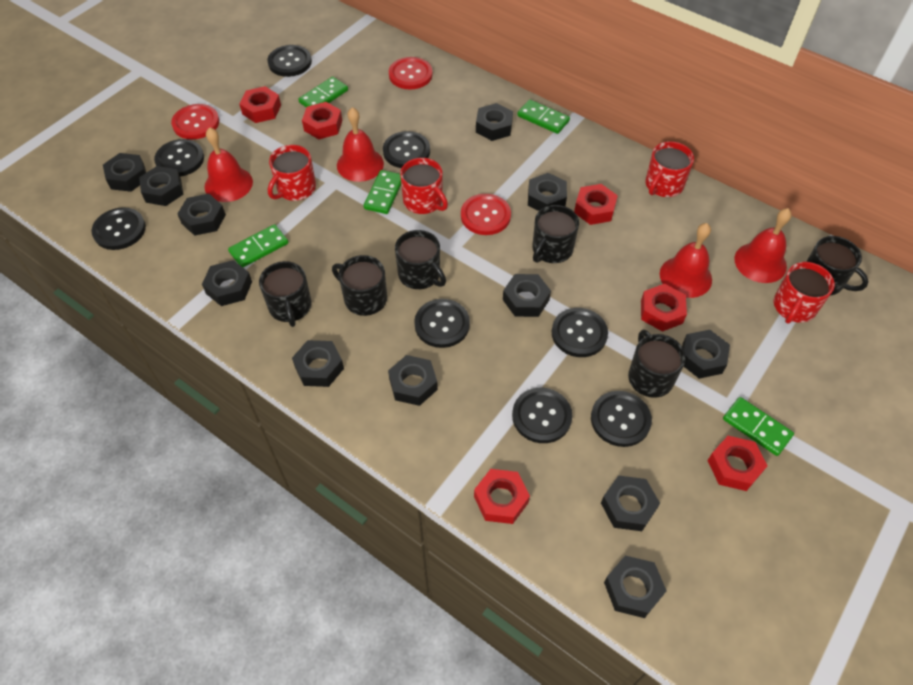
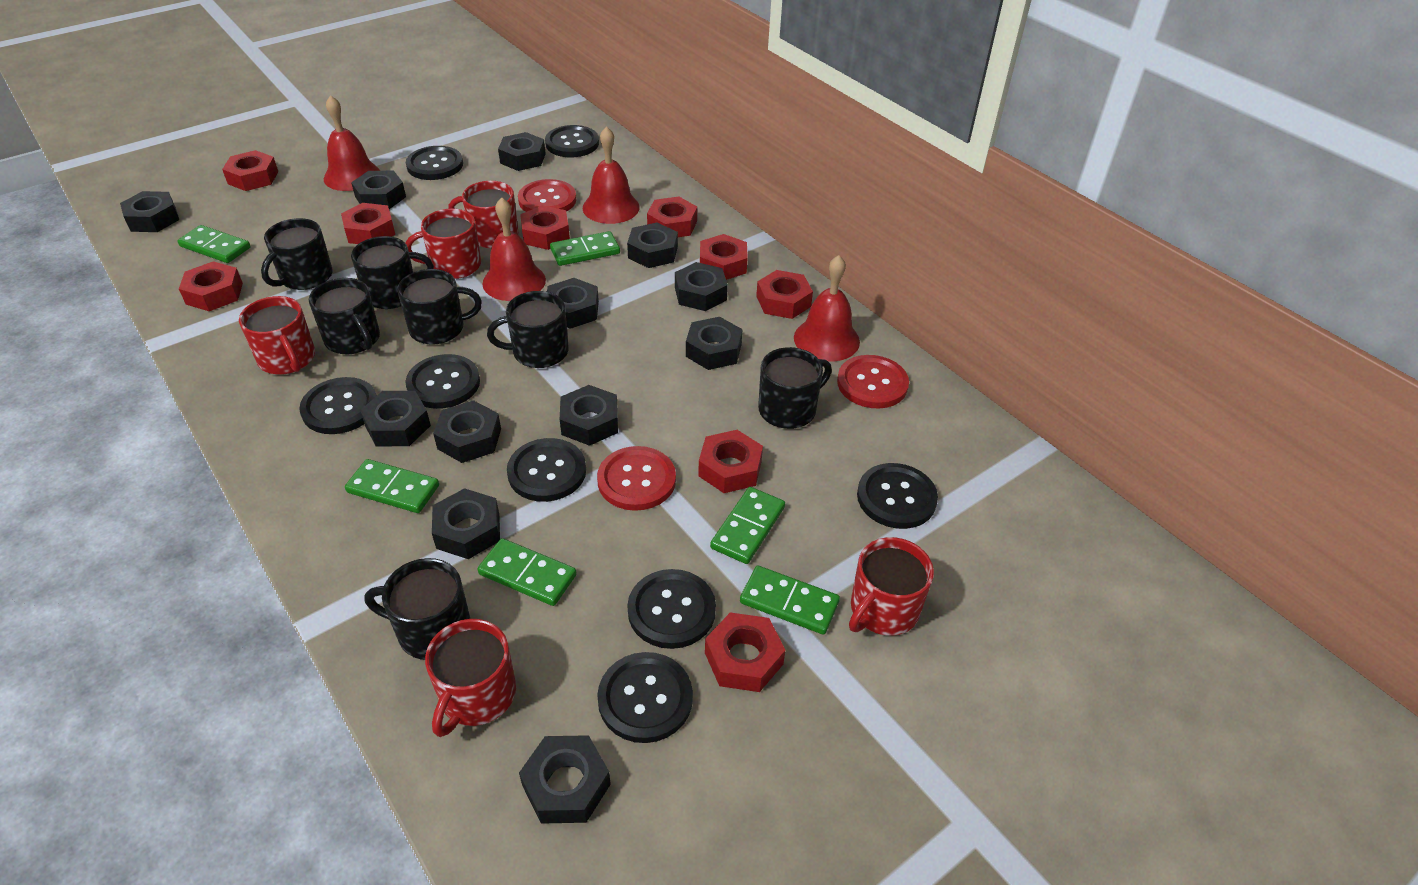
black mug: 6 -> 7
green domino: 5 -> 6
red mug: 4 -> 5
red nut: 6 -> 9

